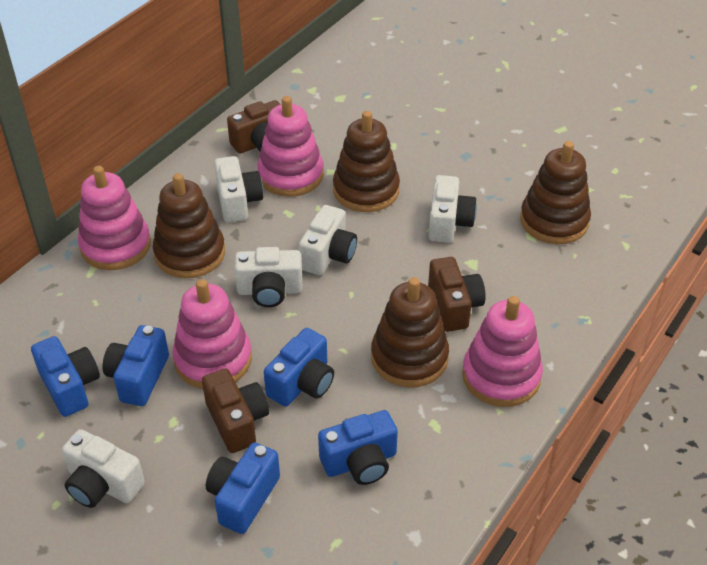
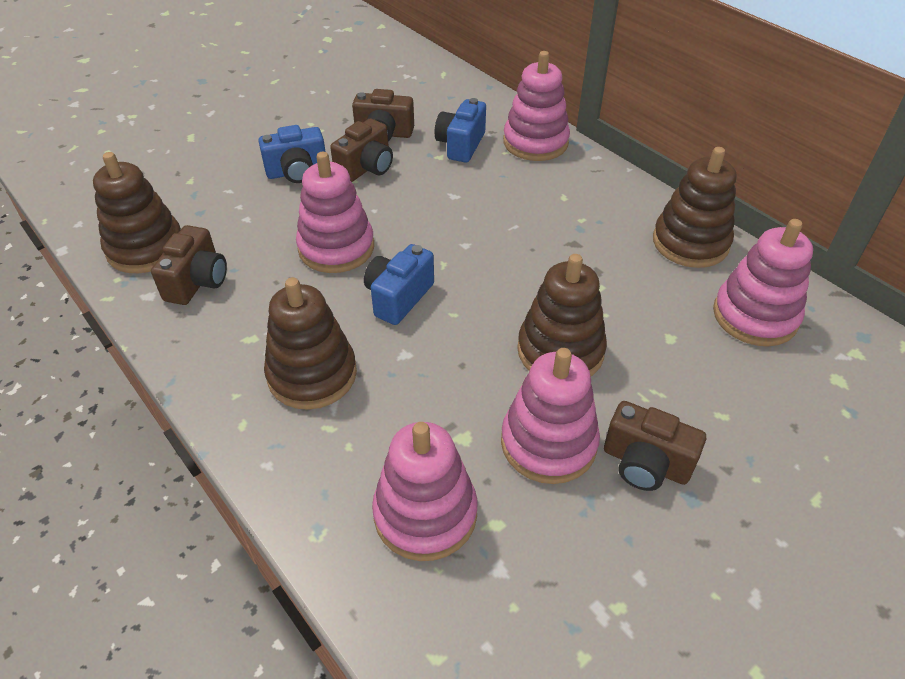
blue camera: 5 -> 3
brown camera: 3 -> 4
pink stacking toy: 4 -> 5
white camera: 5 -> 0

